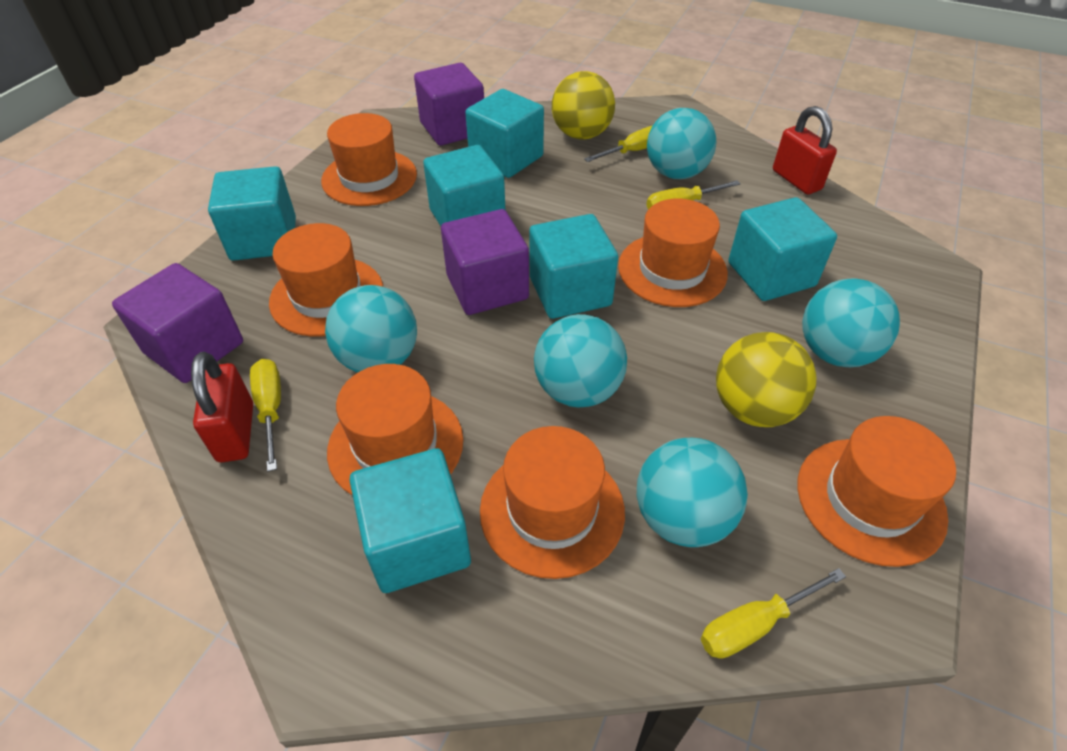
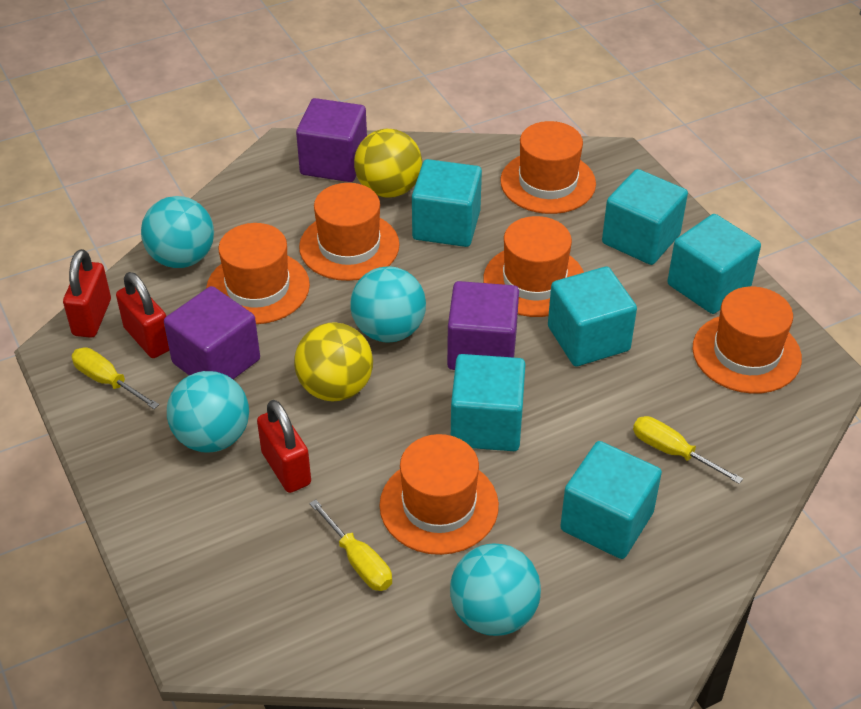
red padlock: 2 -> 3
turquoise ball: 5 -> 4
yellow screwdriver: 4 -> 3

